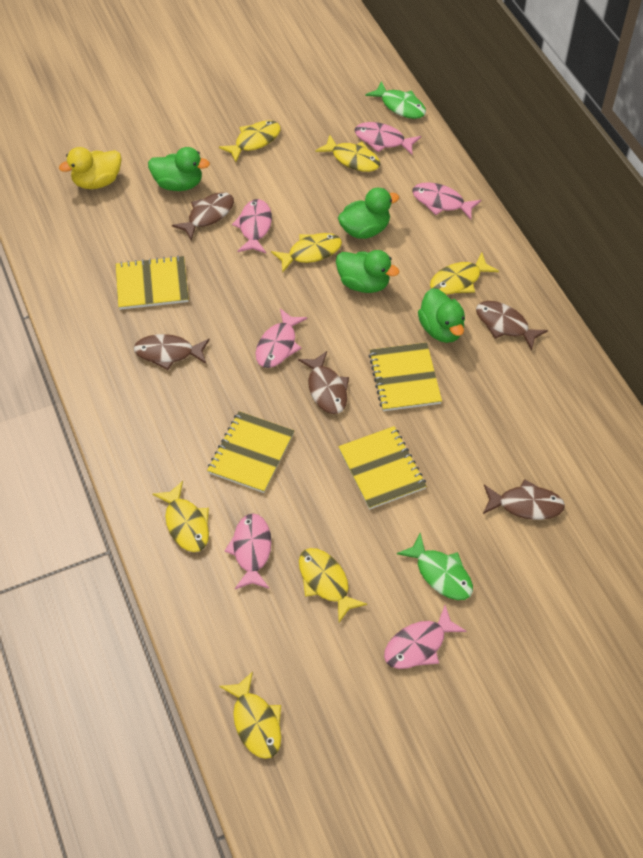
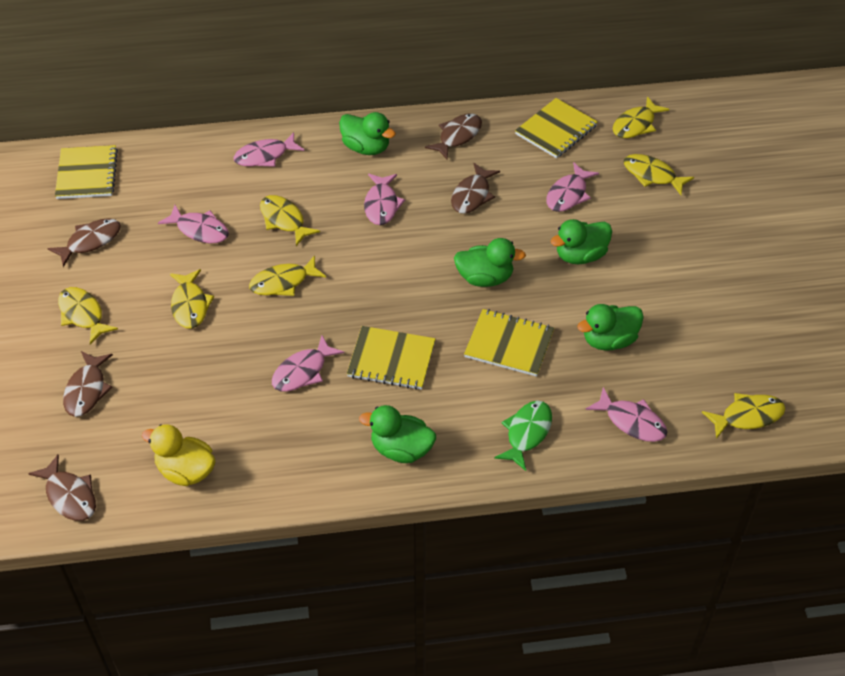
green duck: 4 -> 5
green fish: 2 -> 1

